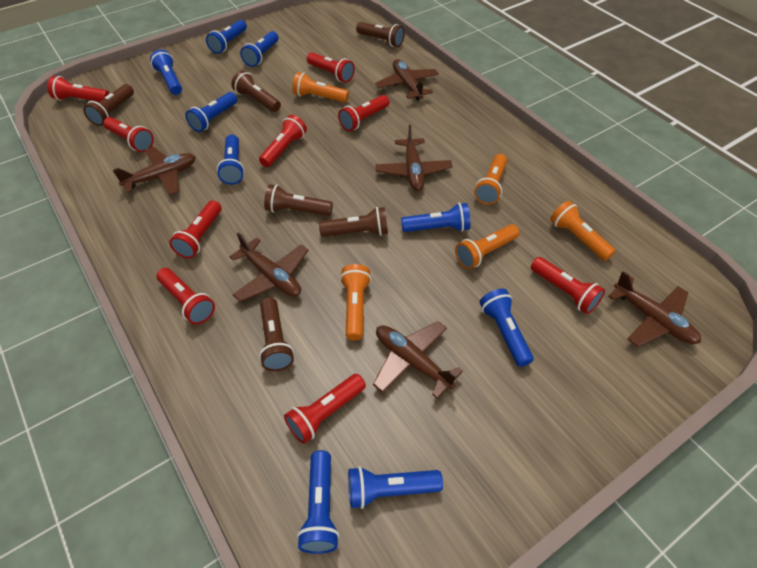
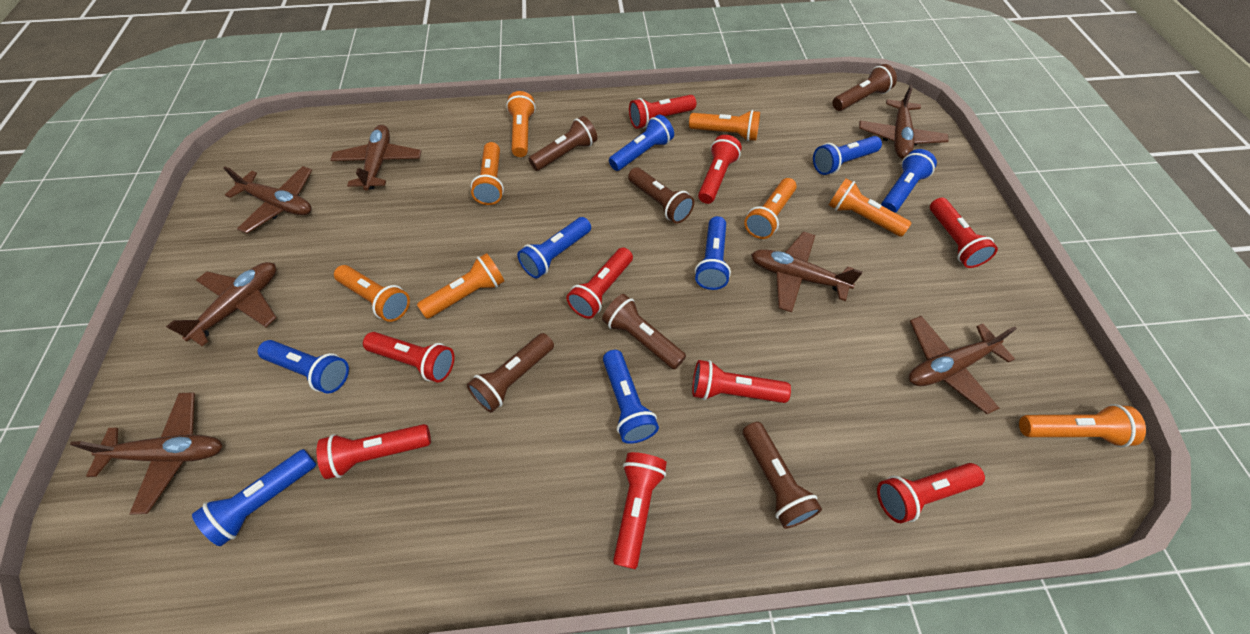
blue flashlight: 9 -> 8
brown plane: 6 -> 7
orange flashlight: 5 -> 8

